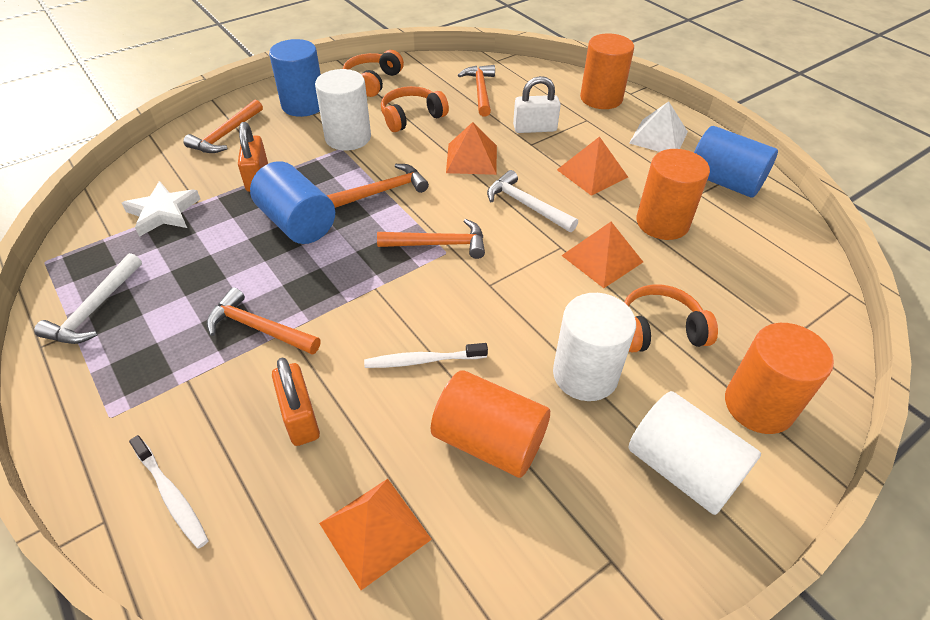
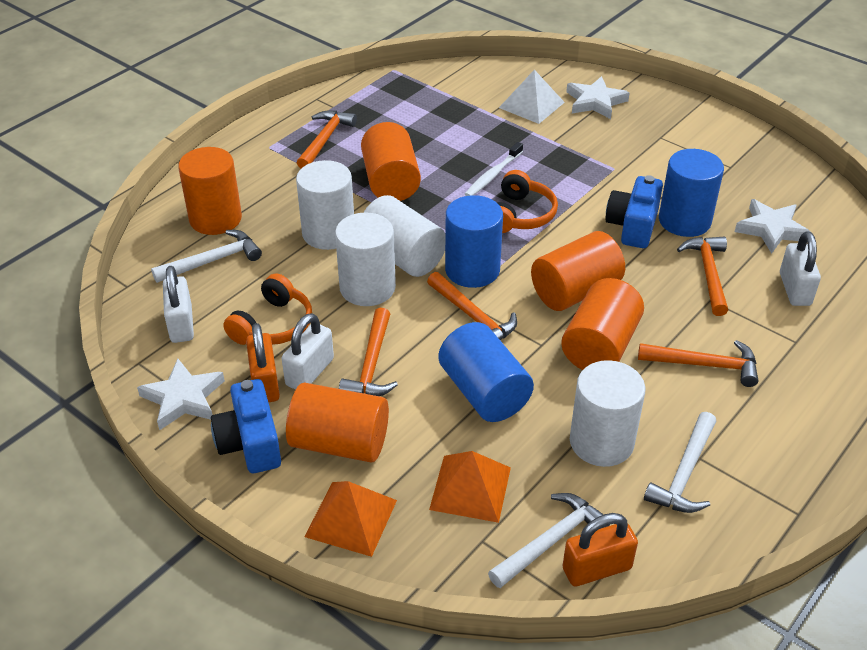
blue camera: 0 -> 2
orange cylinder: 4 -> 5
orange headphones: 3 -> 2
orange pyramid: 4 -> 2
white cylinder: 3 -> 4
white hammer: 2 -> 3
white padlock: 1 -> 3
white star: 1 -> 3
white toothbrush: 2 -> 1

